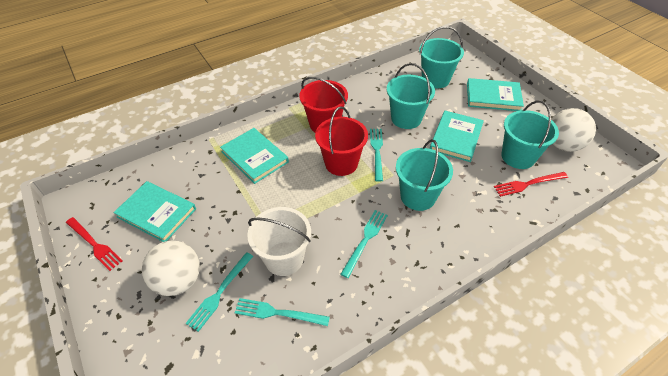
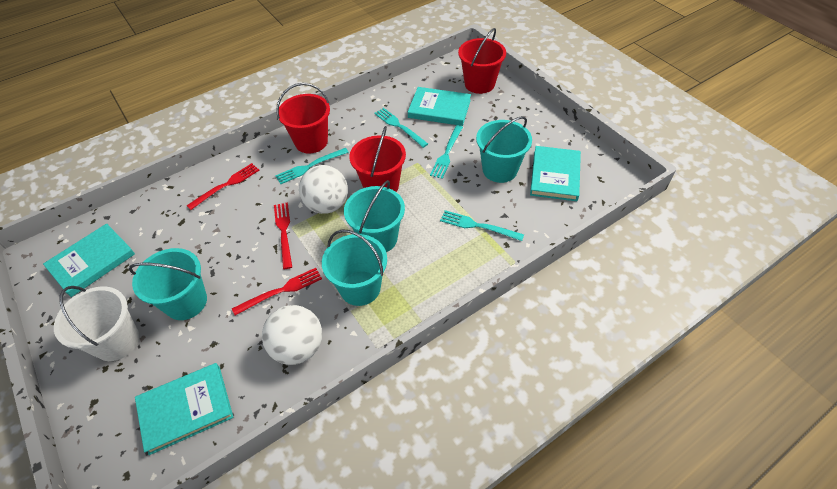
red bucket: 2 -> 3
red fork: 2 -> 3

